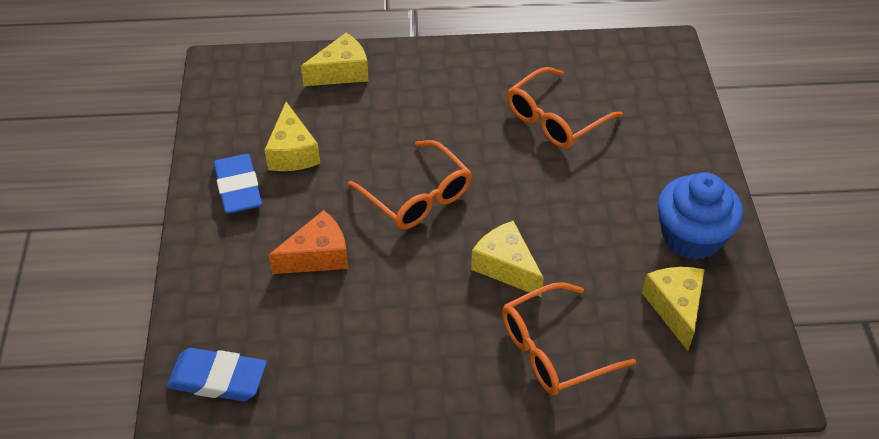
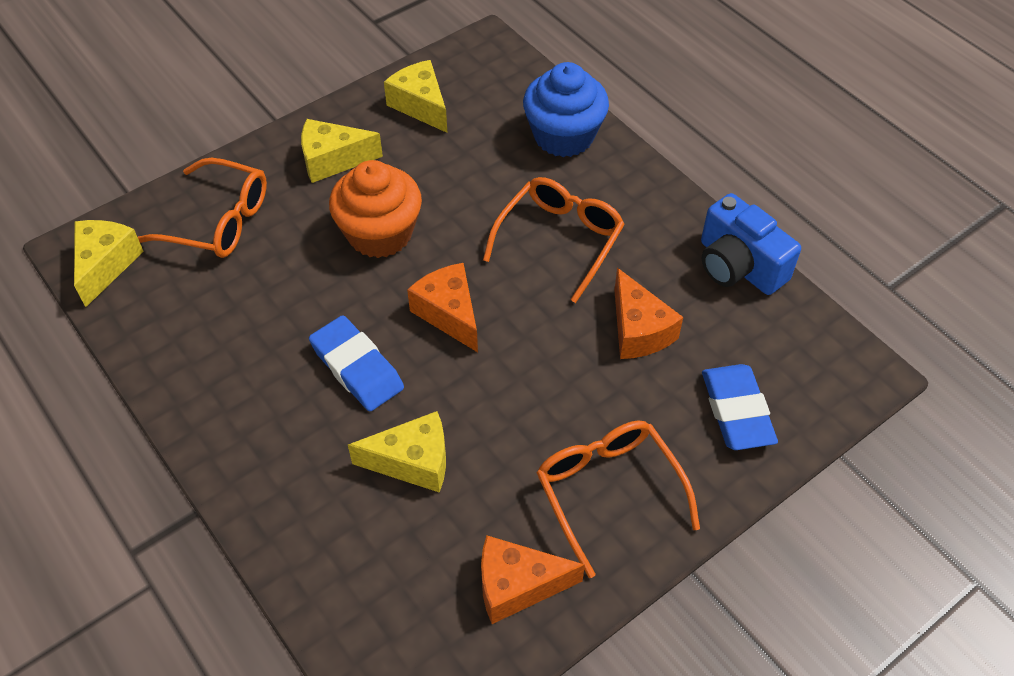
blue camera: 0 -> 1
orange cheese: 1 -> 3
orange cupcake: 0 -> 1

